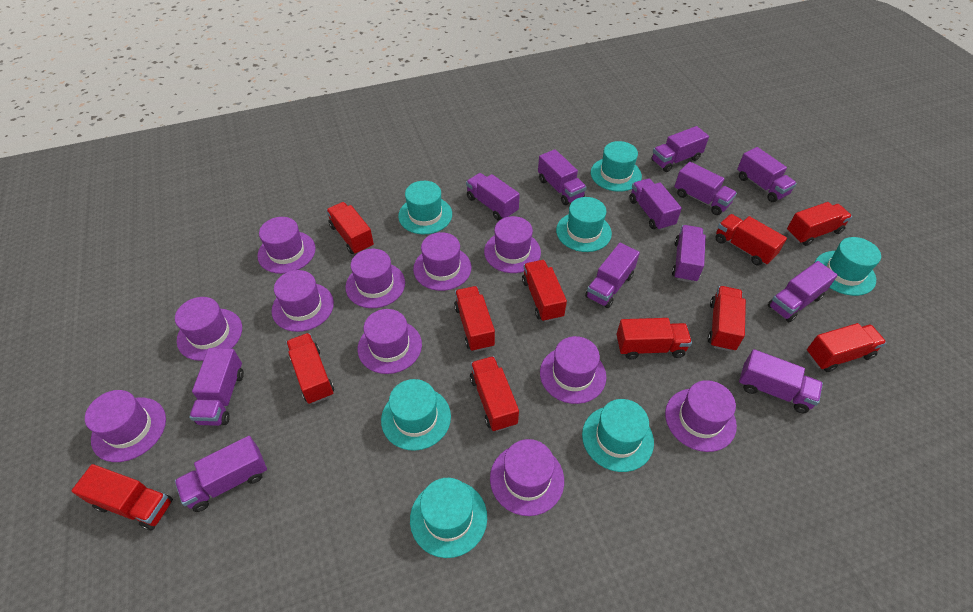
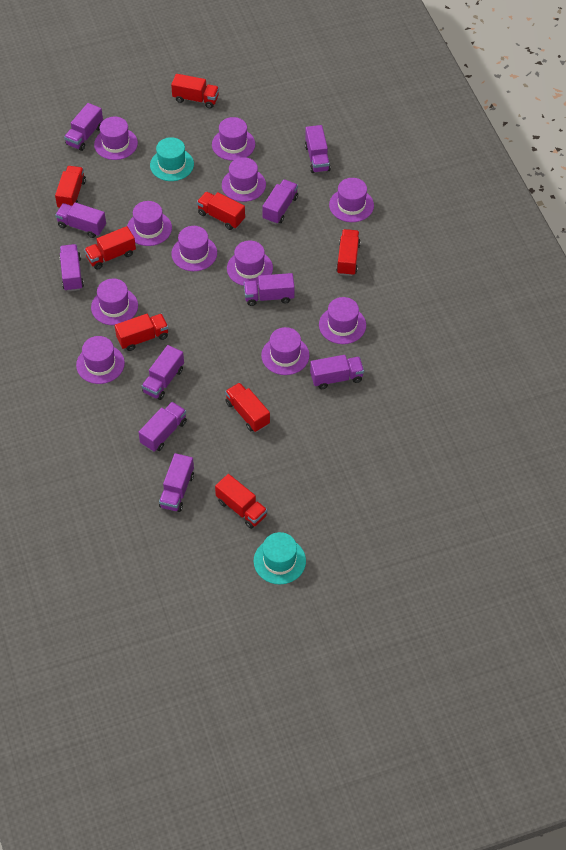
purple truck: 12 -> 10
red truck: 11 -> 8
turquoise hat: 7 -> 2

